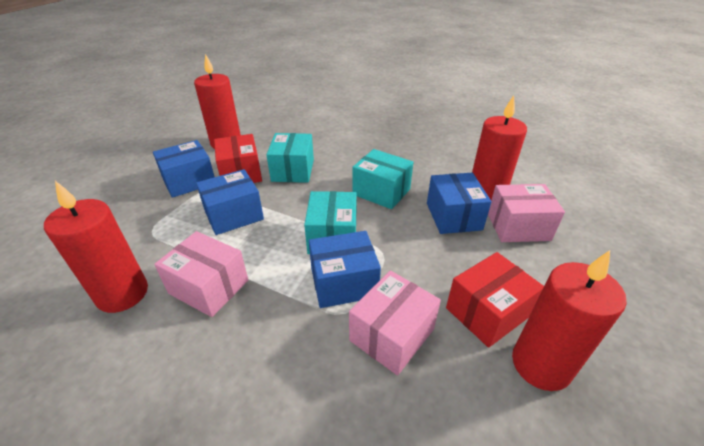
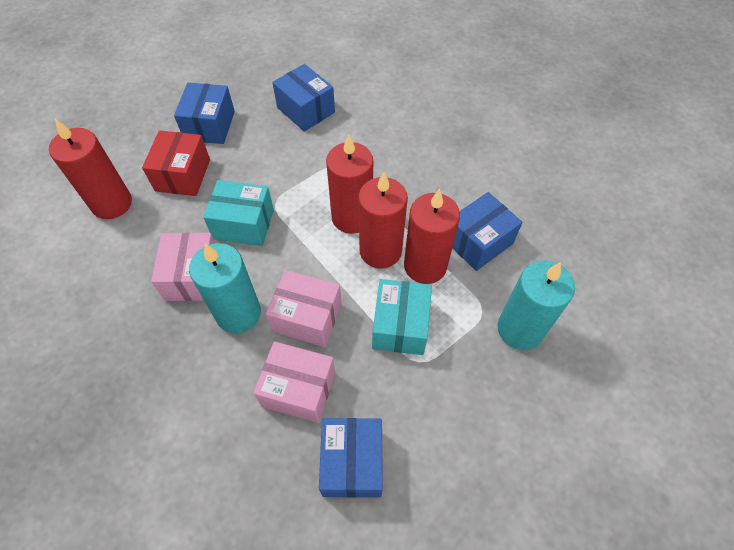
red box: 2 -> 1
turquoise box: 3 -> 2
turquoise candle: 0 -> 2

